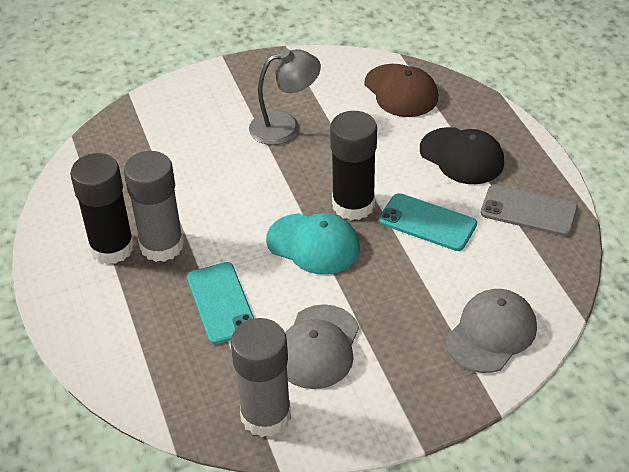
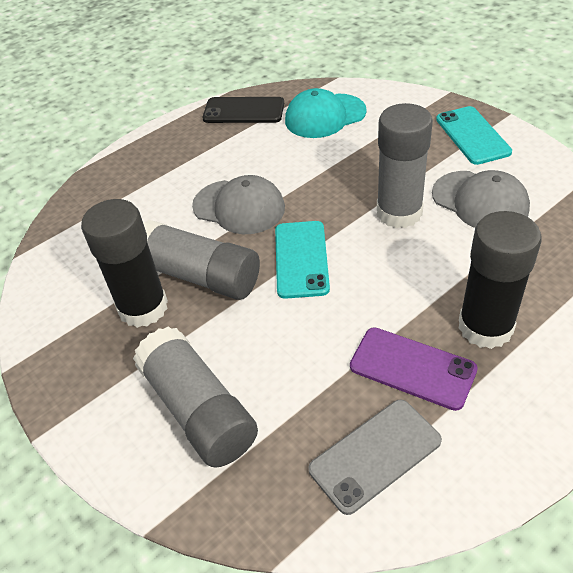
black cap: 1 -> 0
black phone: 0 -> 1
brown cap: 1 -> 0
grey glue stick: 2 -> 3
grey lamp: 1 -> 0
purple phone: 0 -> 1

